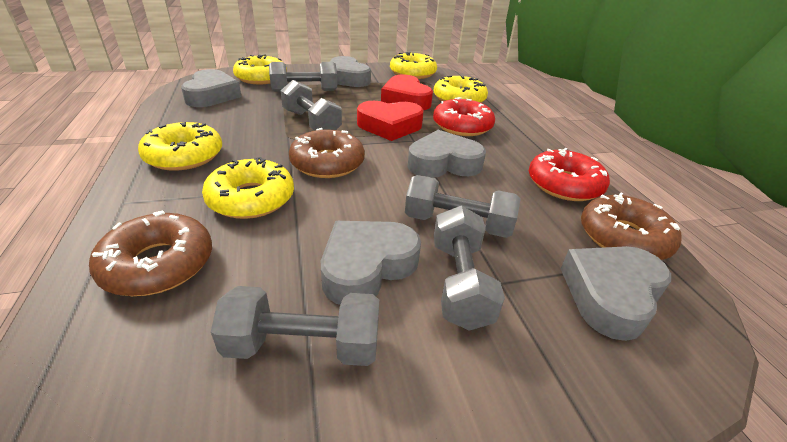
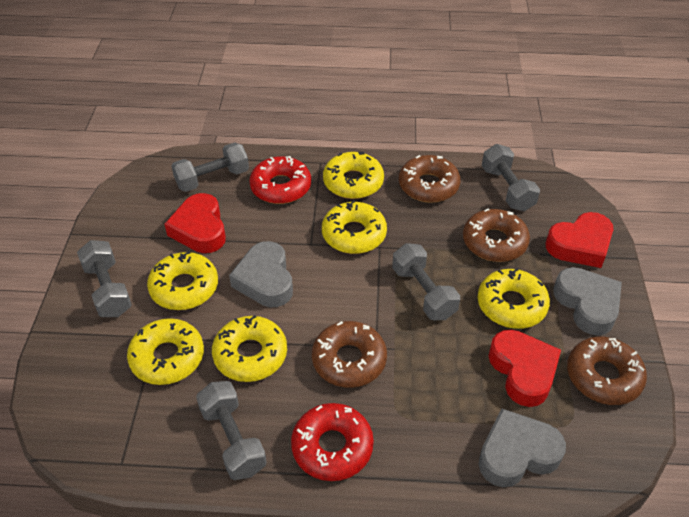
brown donut: 3 -> 4
grey heart: 5 -> 3
red heart: 2 -> 3
yellow donut: 5 -> 6

